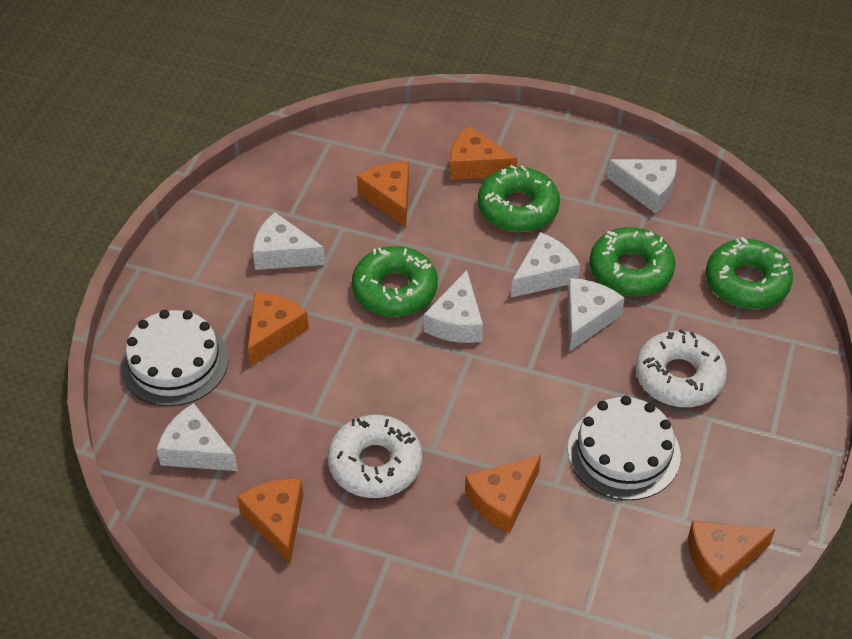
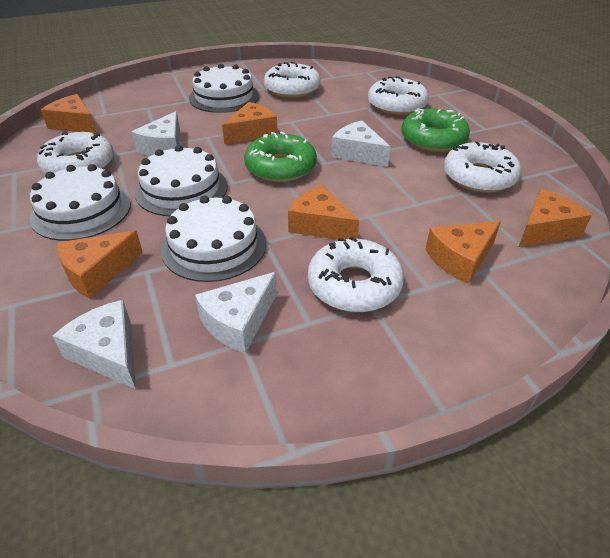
green donut: 4 -> 2
white cake: 2 -> 4
white cheese: 6 -> 4
white donut: 2 -> 5

